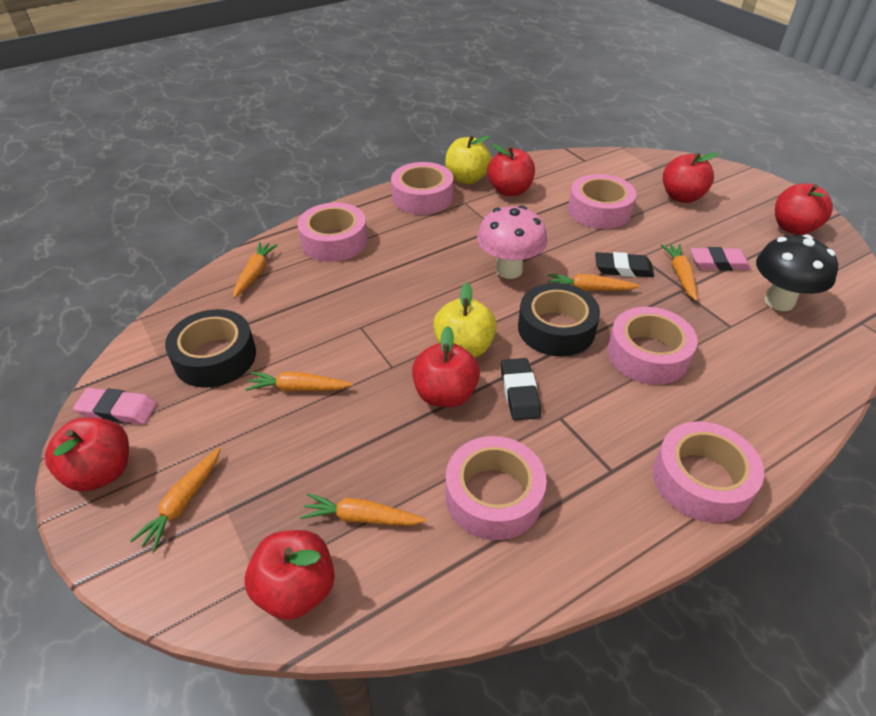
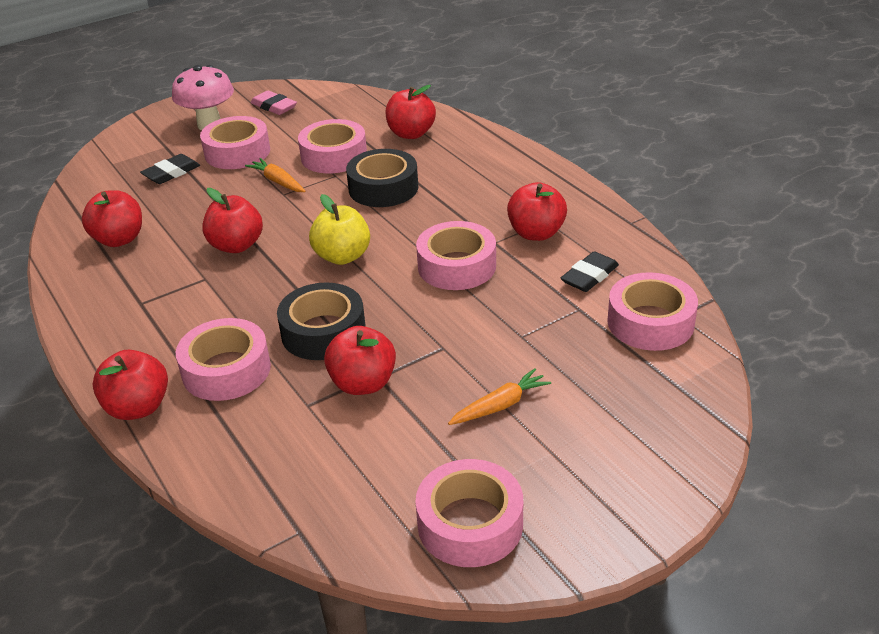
black mushroom: 1 -> 0
orange carrot: 6 -> 2
pink eraser: 2 -> 1
yellow apple: 2 -> 1

